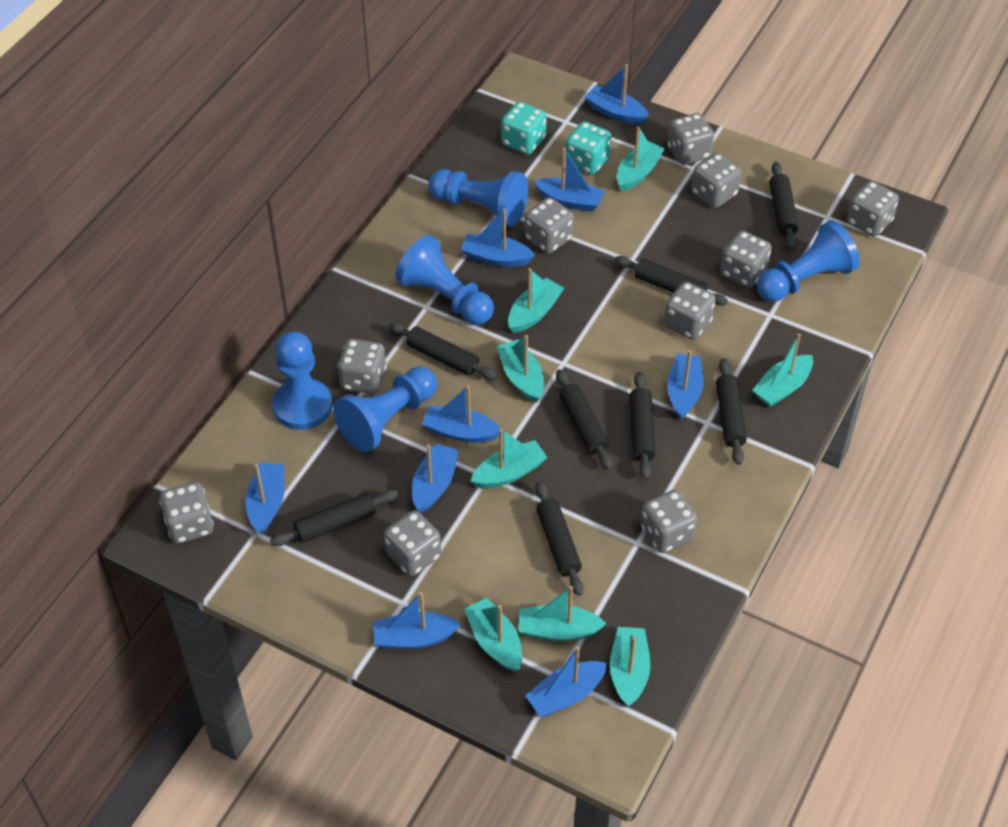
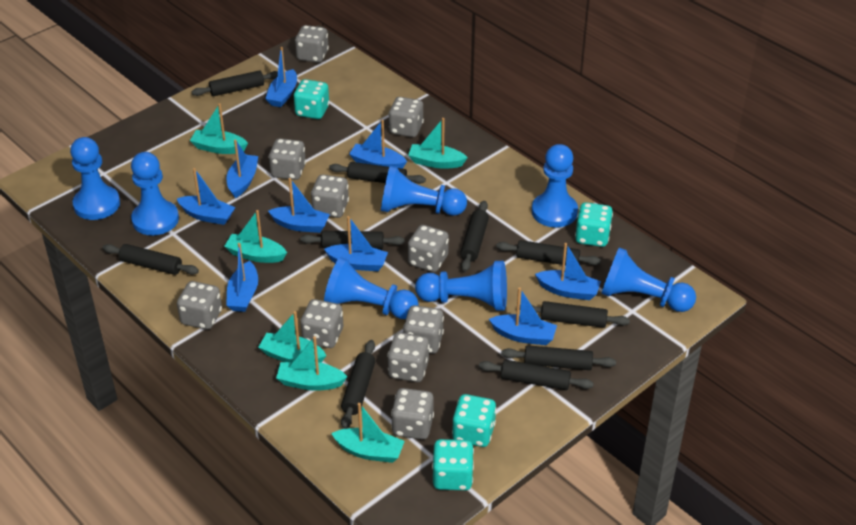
black rolling pin: 8 -> 10
blue pawn: 5 -> 7
turquoise boat: 8 -> 6
turquoise dice: 2 -> 4

